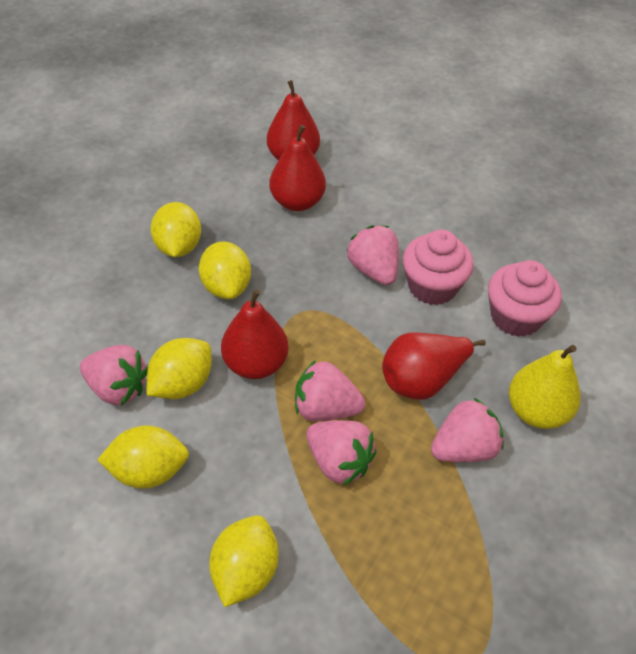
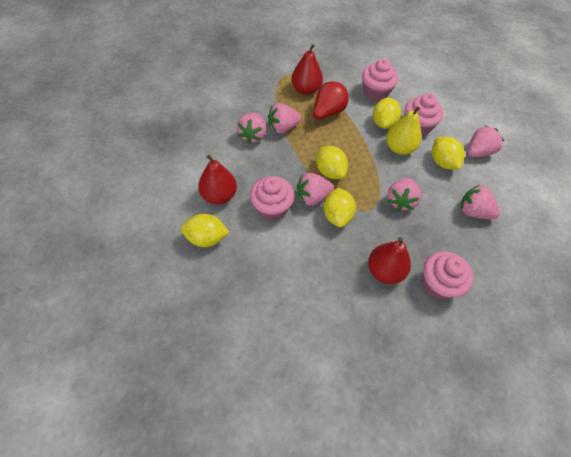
pink cupcake: 2 -> 4
pink strawberry: 5 -> 6

